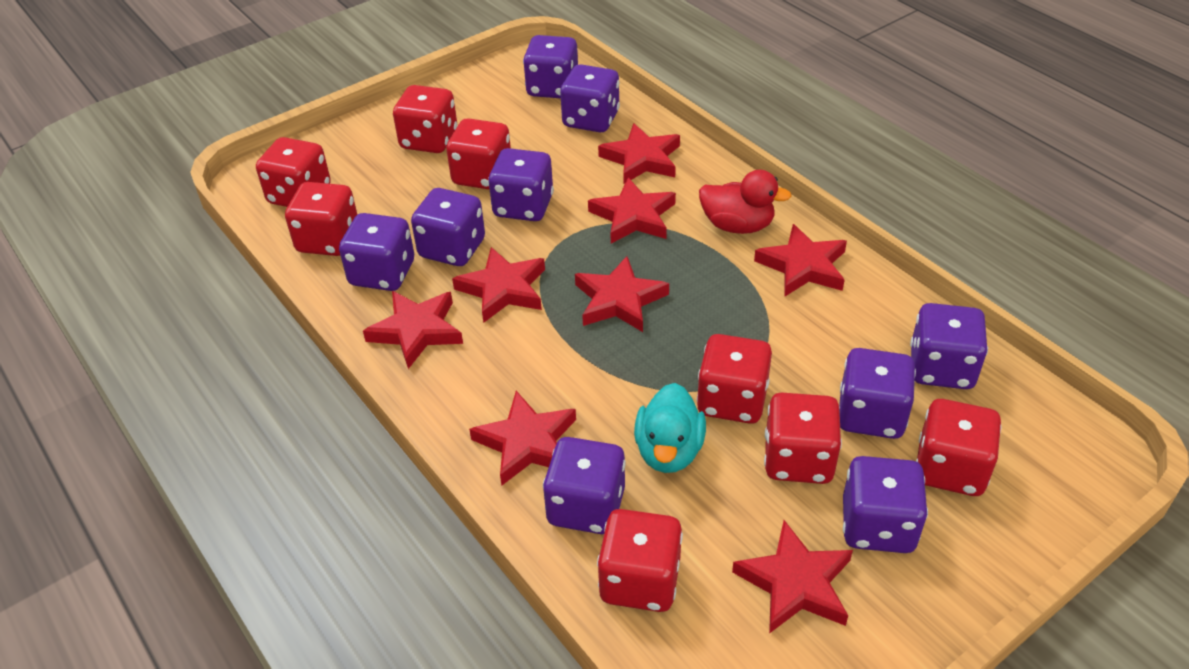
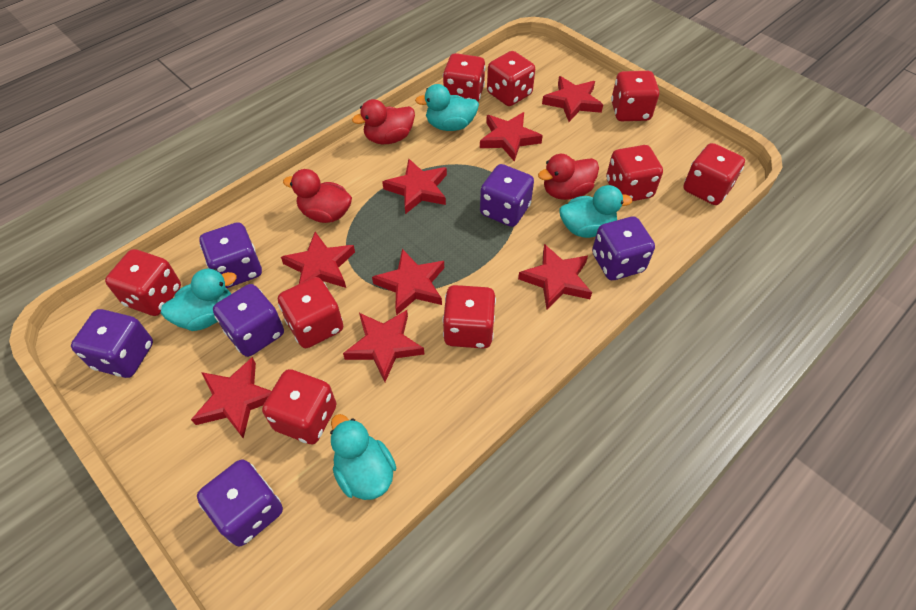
purple dice: 9 -> 6
red dice: 8 -> 9
red duck: 1 -> 3
turquoise duck: 1 -> 4

